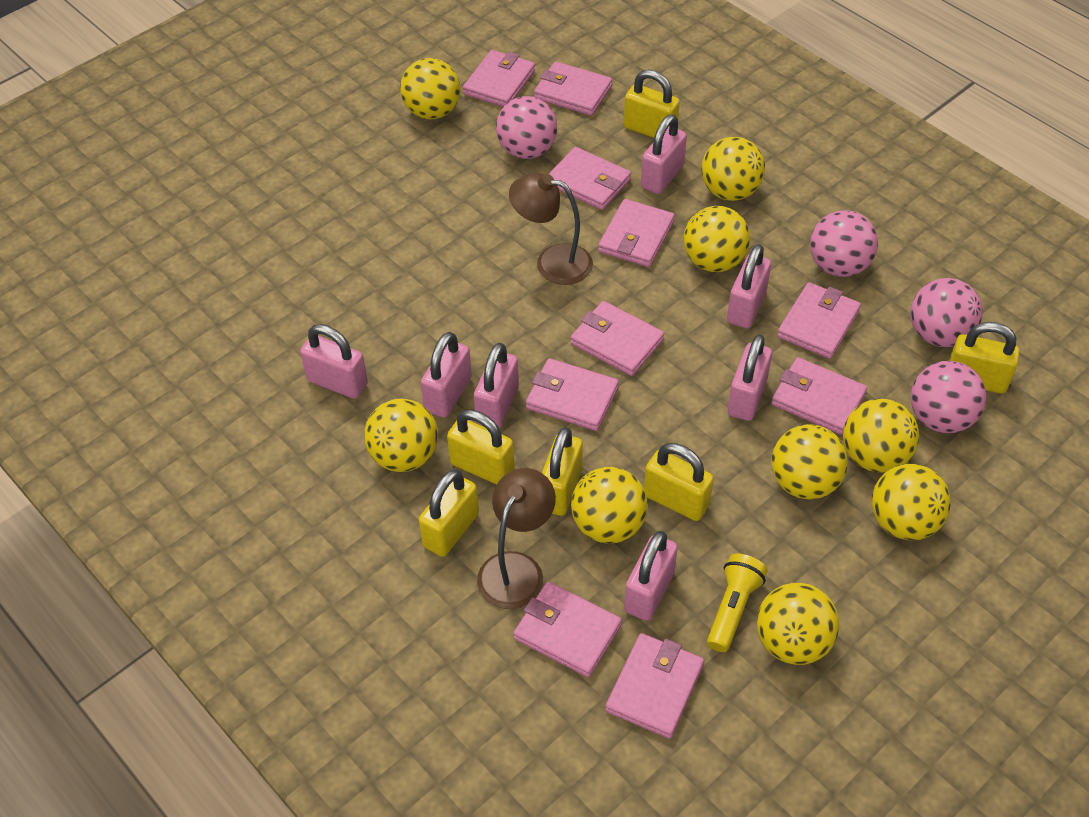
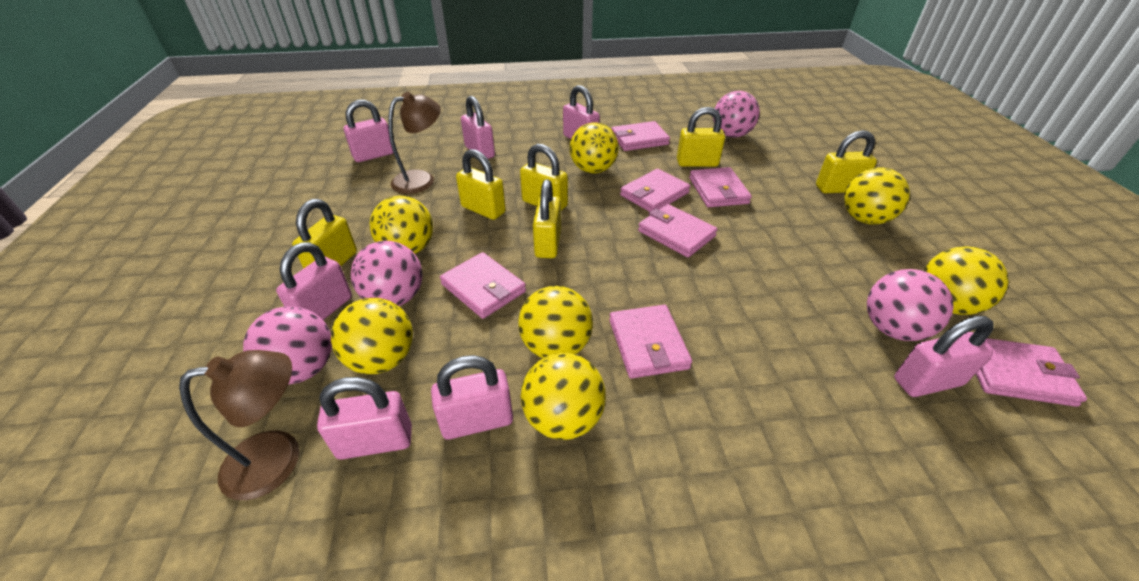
pink wallet: 10 -> 7
yellow ball: 9 -> 7
yellow flashlight: 1 -> 0

